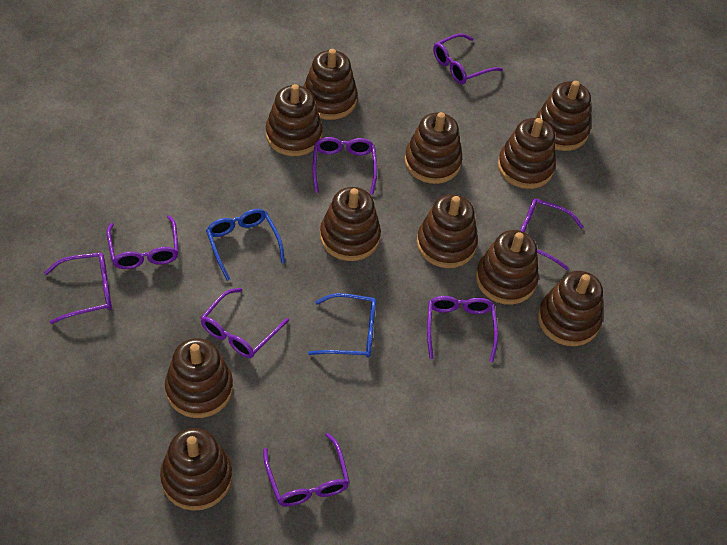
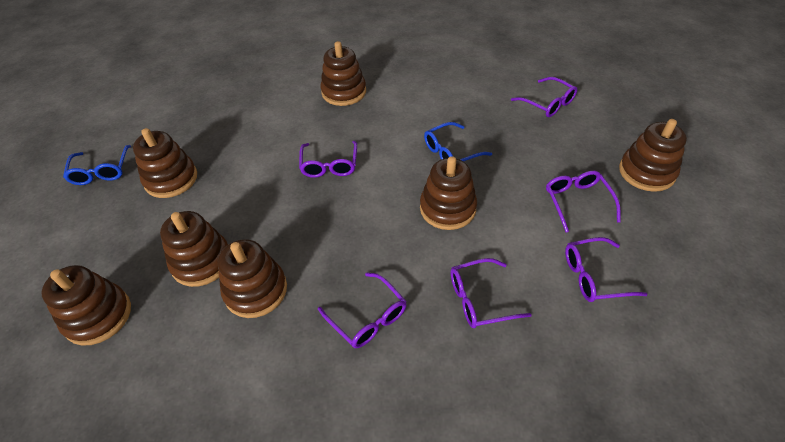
brown stacking toy: 11 -> 7
purple glasses: 8 -> 6

